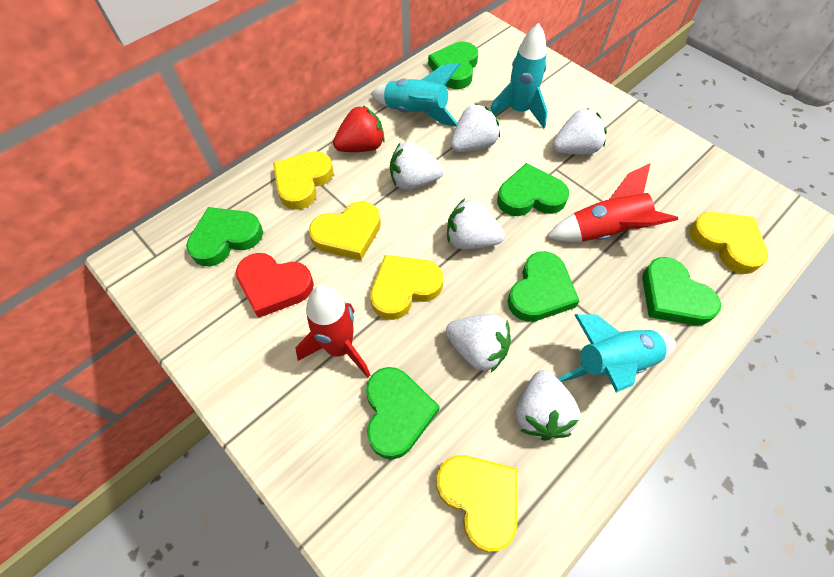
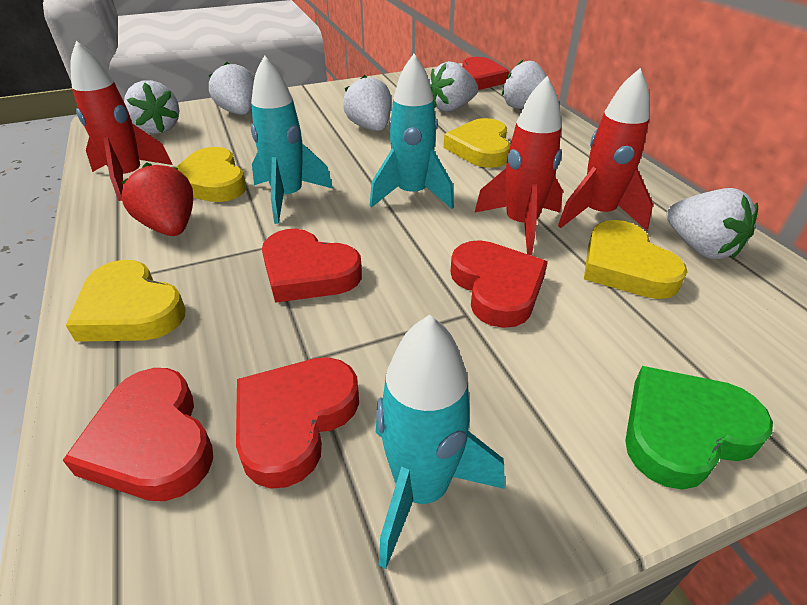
green heart: 6 -> 1
red heart: 1 -> 5
red rocket: 2 -> 3
yellow heart: 5 -> 4

